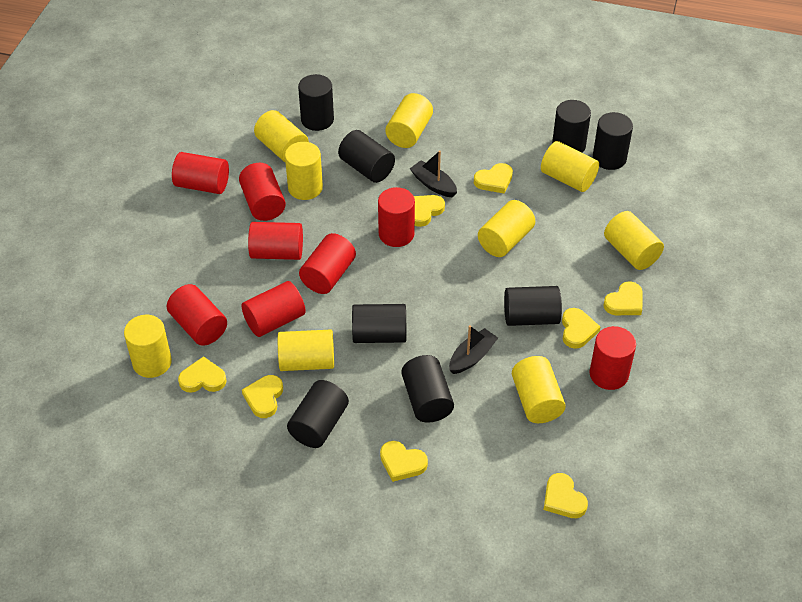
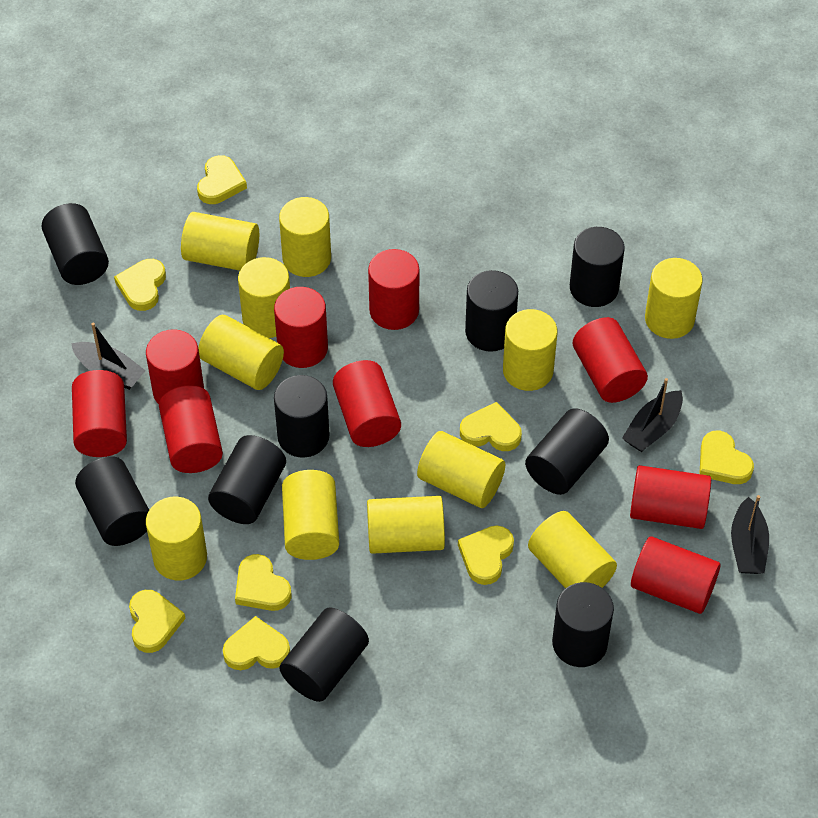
black boat: 2 -> 3
black cylinder: 8 -> 9
red cylinder: 8 -> 9
yellow cylinder: 9 -> 11

